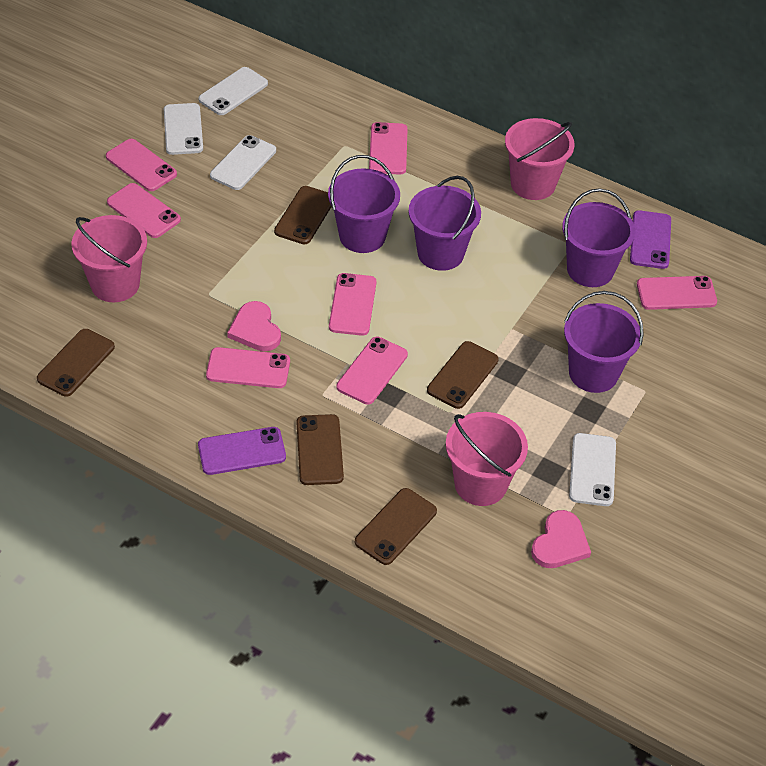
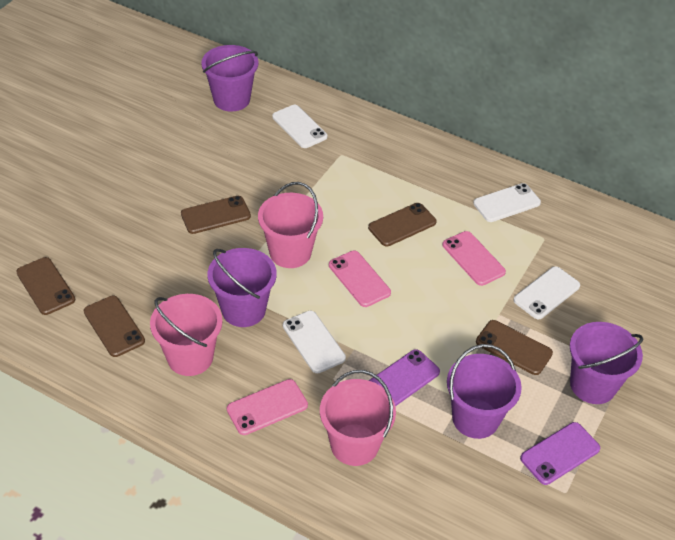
pink heart: 2 -> 0
pink phone: 7 -> 3

